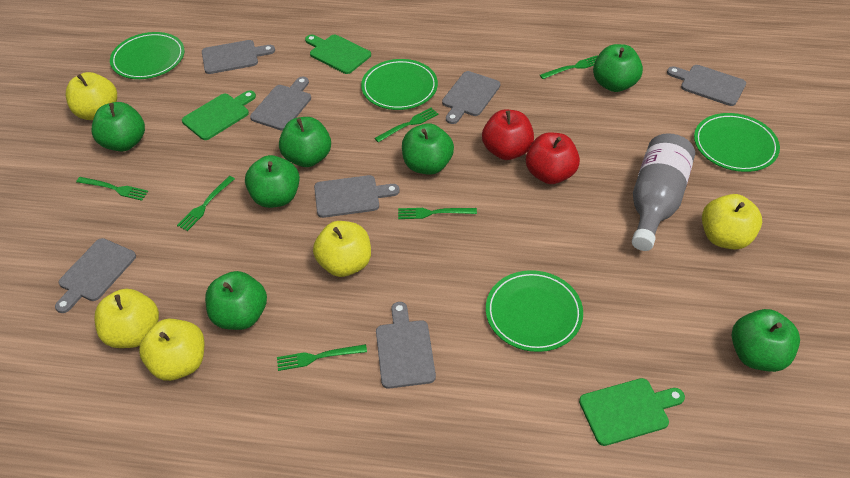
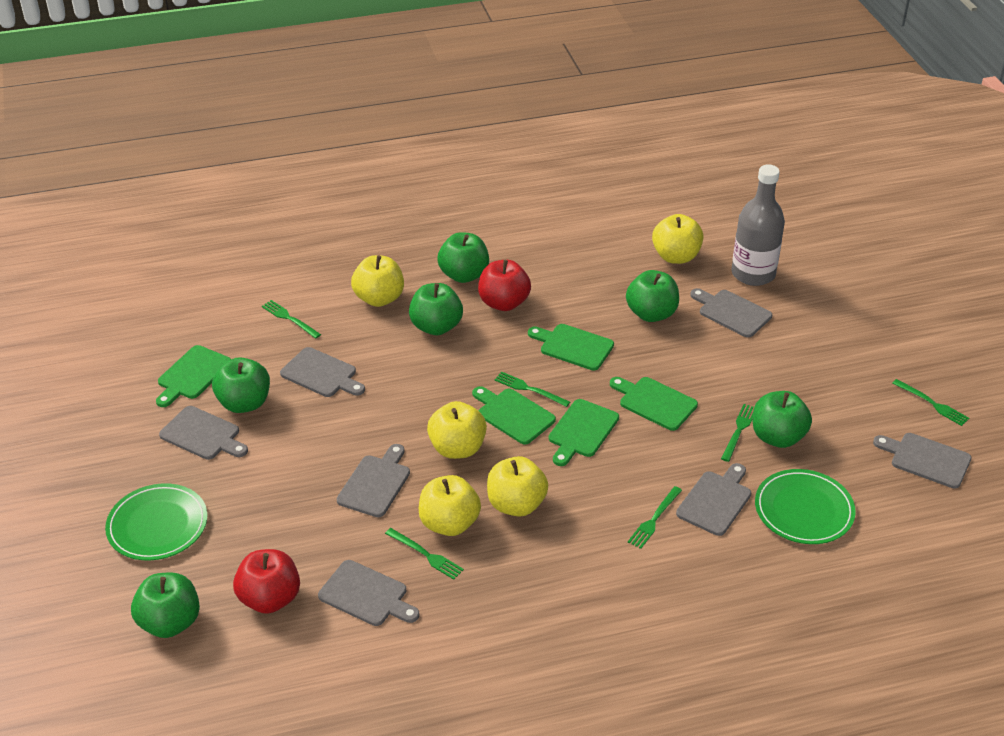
green apple: 7 -> 6
green cutting board: 3 -> 5
green plate: 4 -> 2

